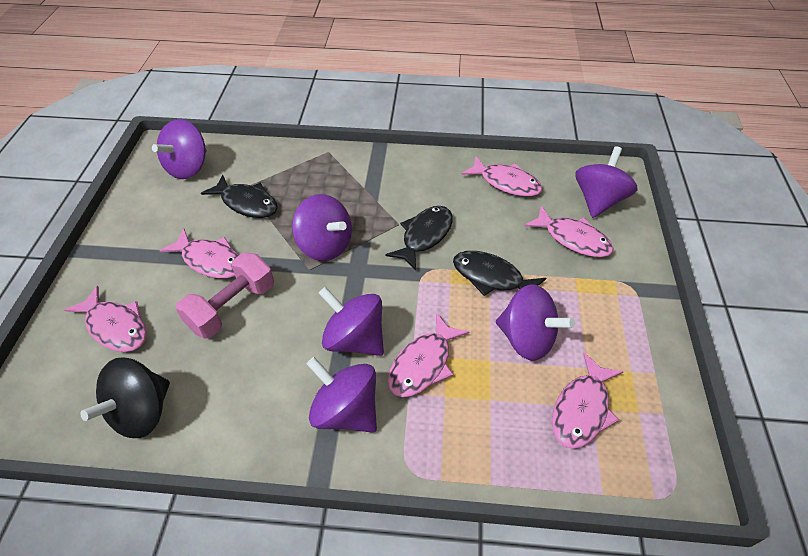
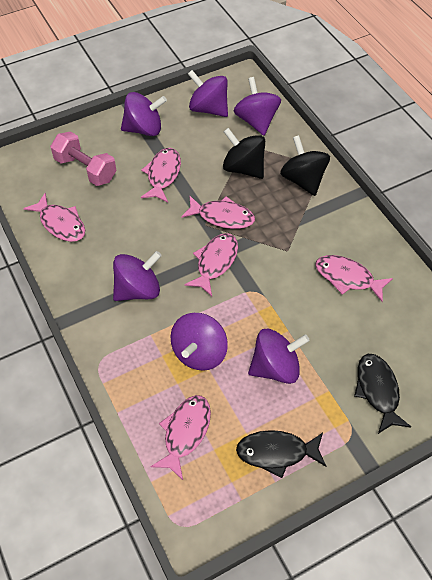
black fish: 3 -> 2
black spinning top: 1 -> 2

